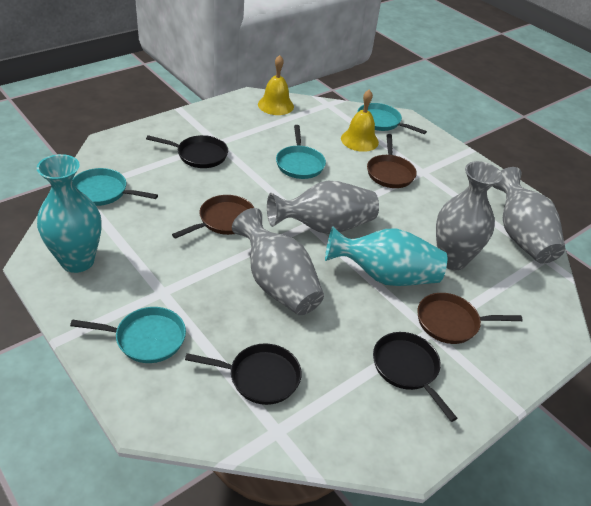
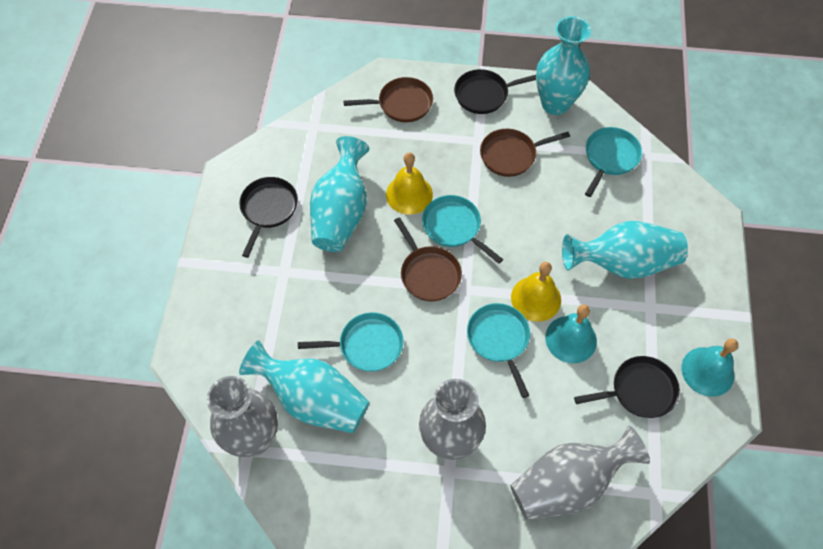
grey vase: 4 -> 3
turquoise bell: 0 -> 2
turquoise vase: 2 -> 4

